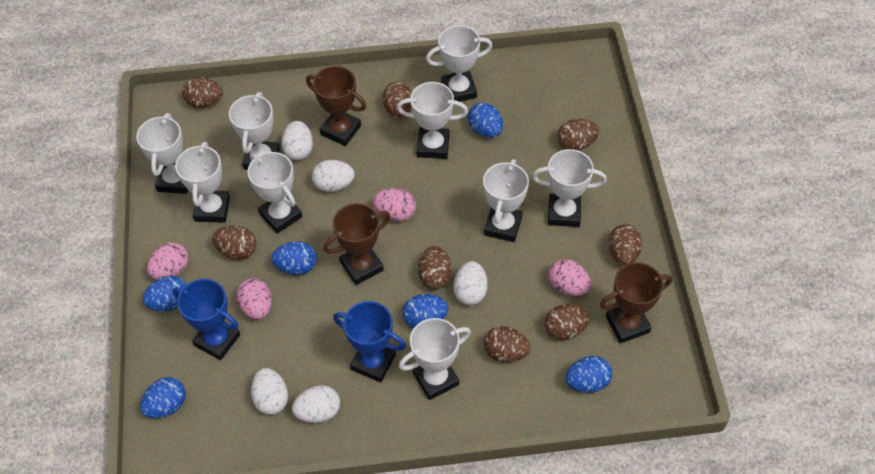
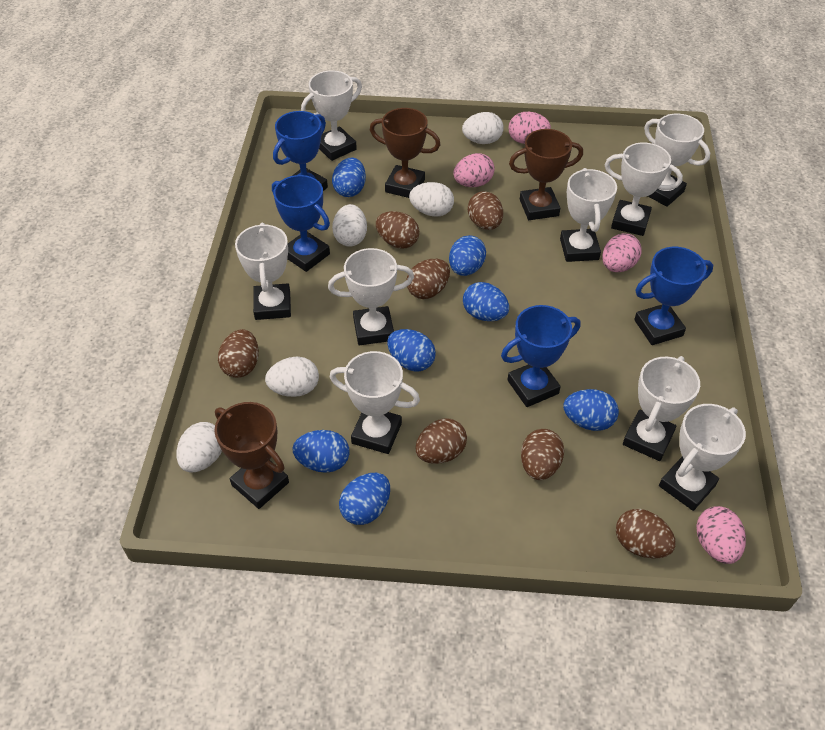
blue egg: 6 -> 7
blue trophy: 2 -> 4
brown egg: 8 -> 7

